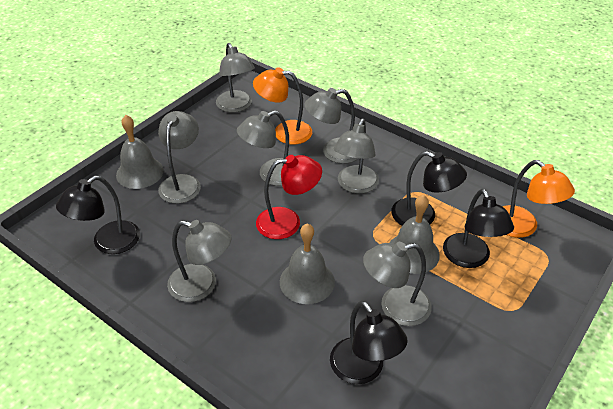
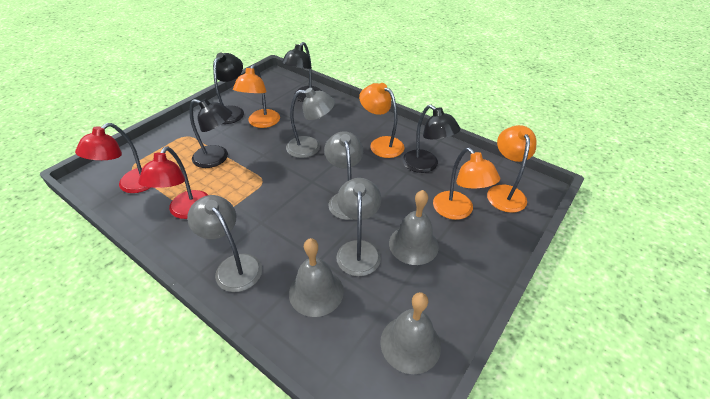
grey lamp: 7 -> 4
orange lamp: 2 -> 4
red lamp: 1 -> 2

